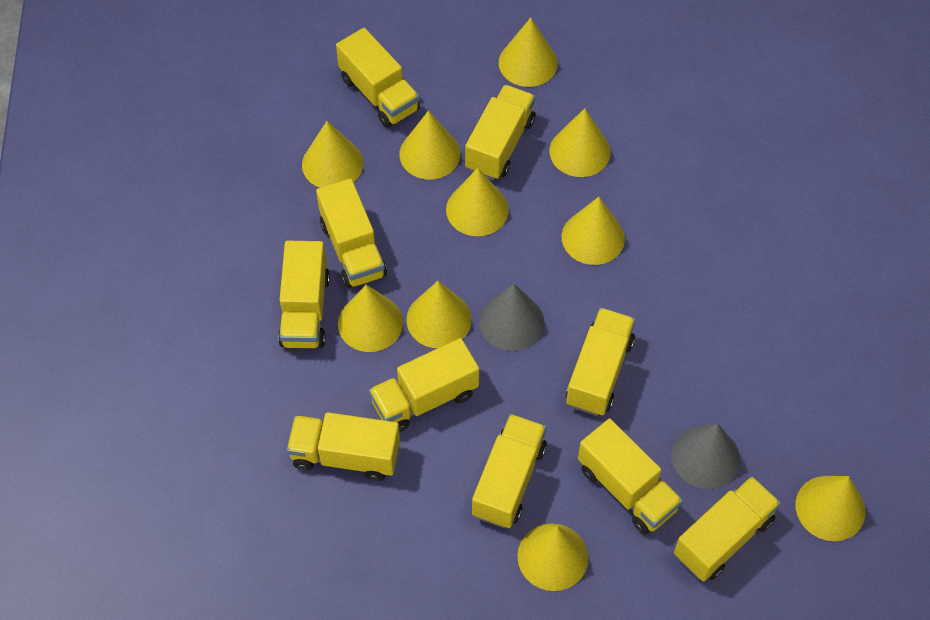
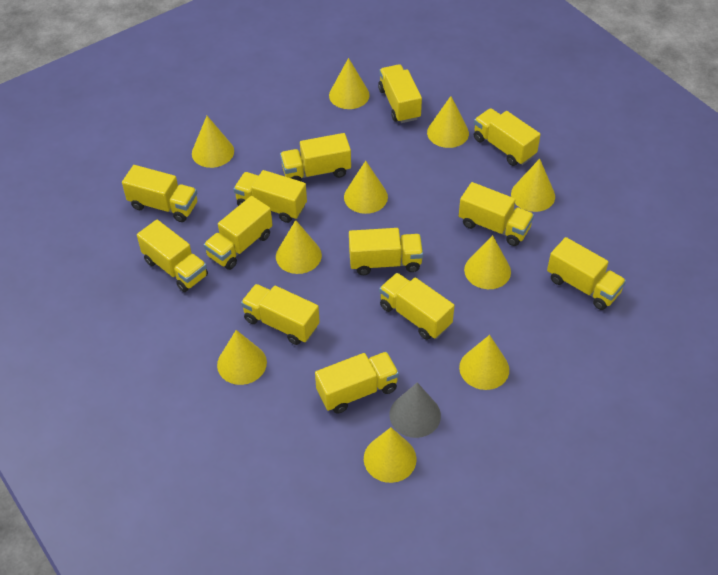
grey cone: 2 -> 1
yellow truck: 10 -> 13

